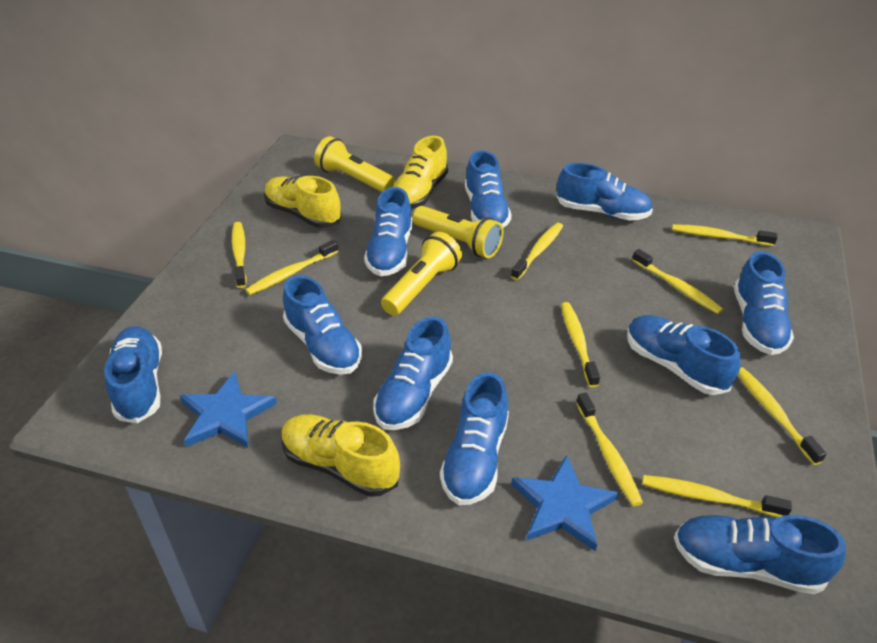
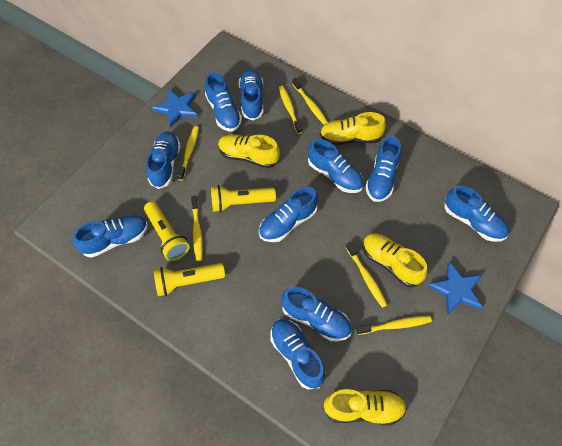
yellow shoe: 3 -> 4
yellow toothbrush: 9 -> 6

